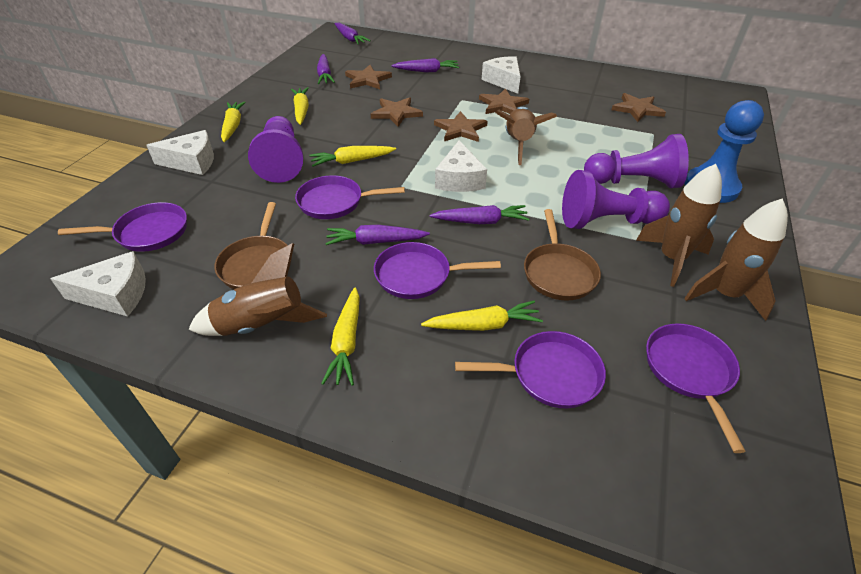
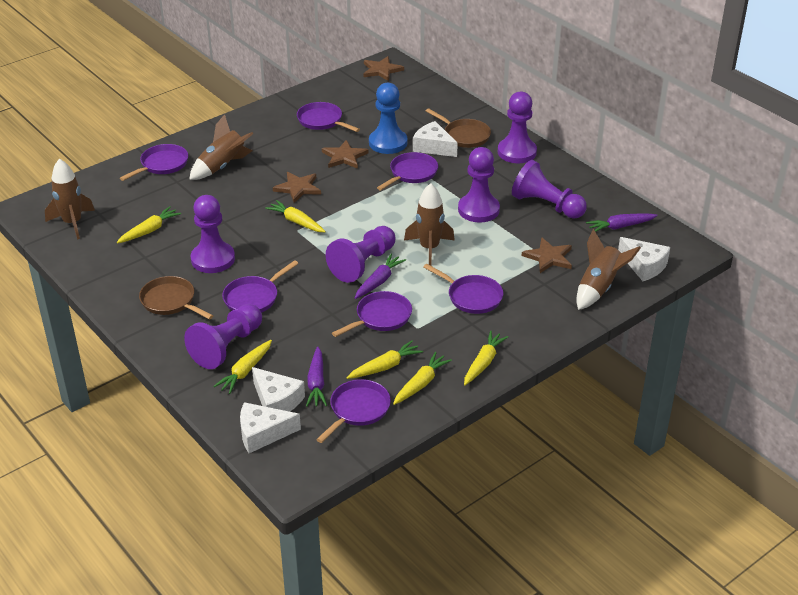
brown star: 5 -> 4
purple carrot: 5 -> 3
purple pan: 5 -> 7
purple pawn: 3 -> 6
yellow carrot: 5 -> 6

